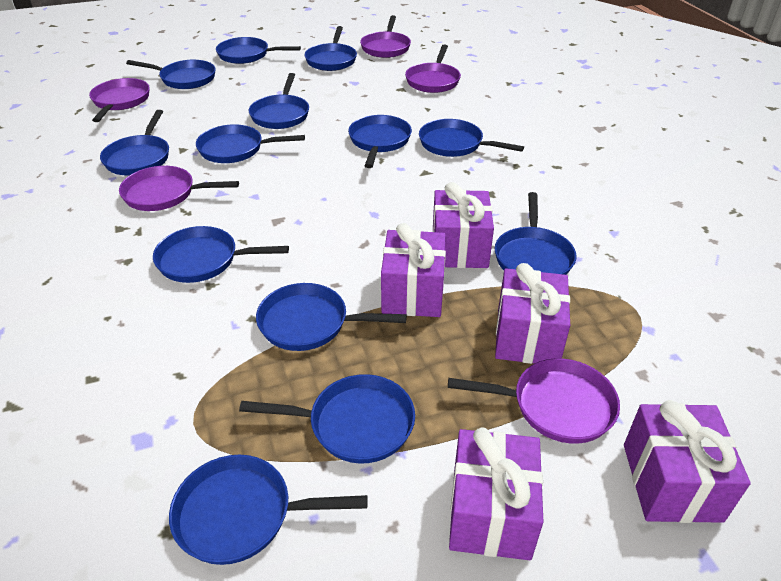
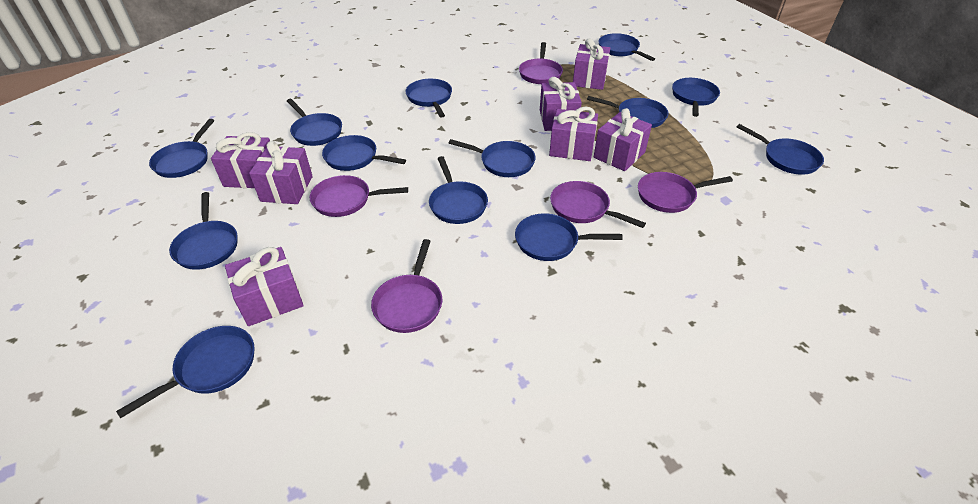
purple gift: 5 -> 7

